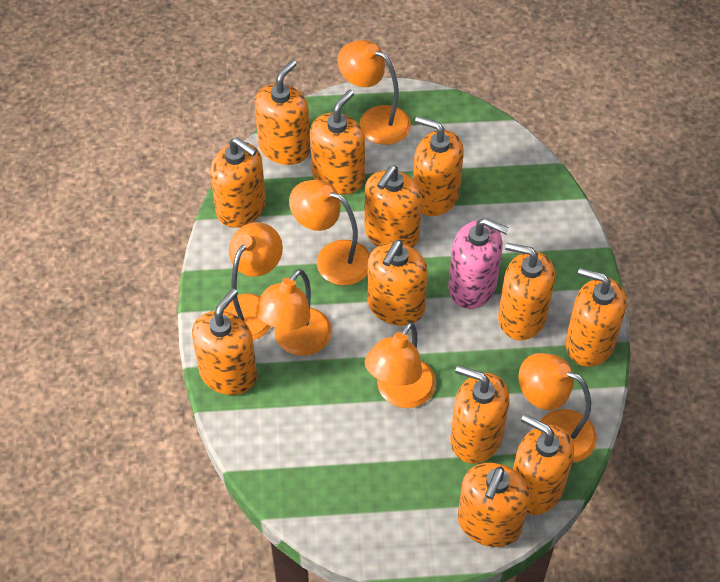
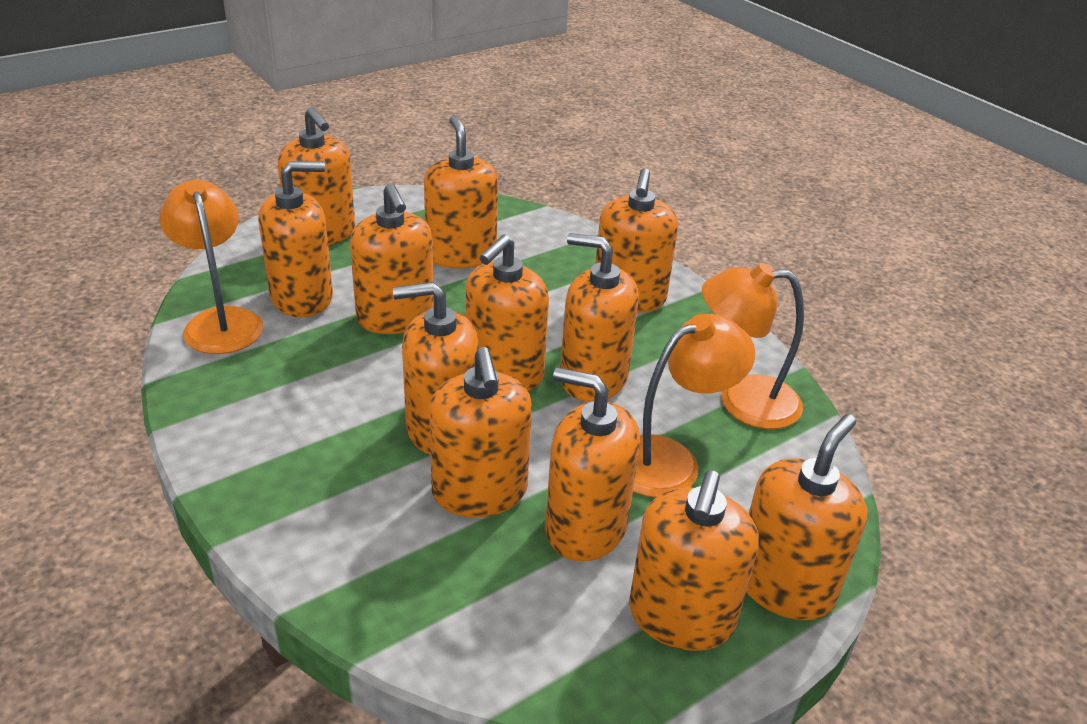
orange lamp: 6 -> 3
pink soap dispenser: 1 -> 0

